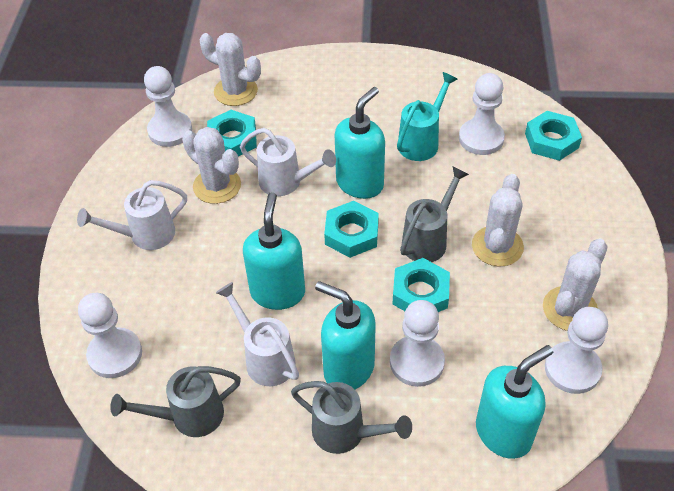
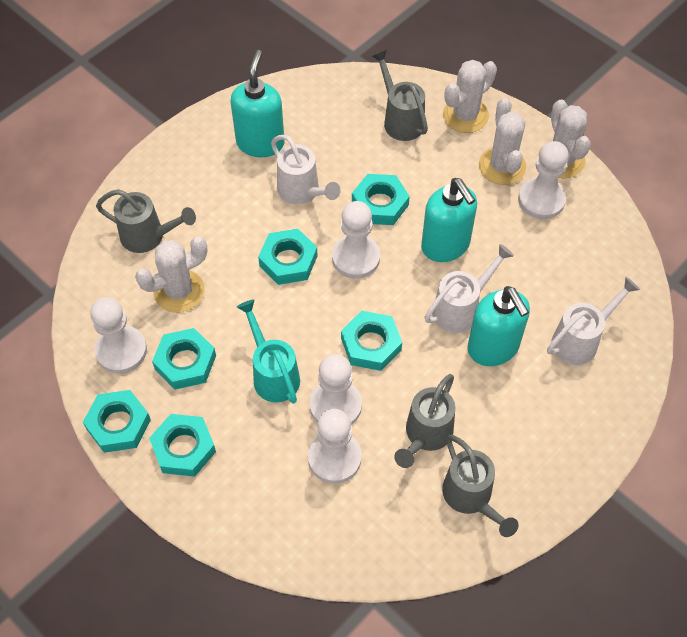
grey watering can: 3 -> 4
turquoise nut: 4 -> 6
turquoise soap dispenser: 4 -> 3

